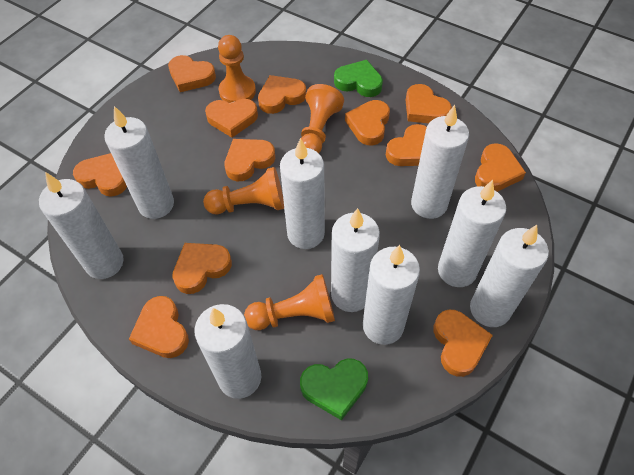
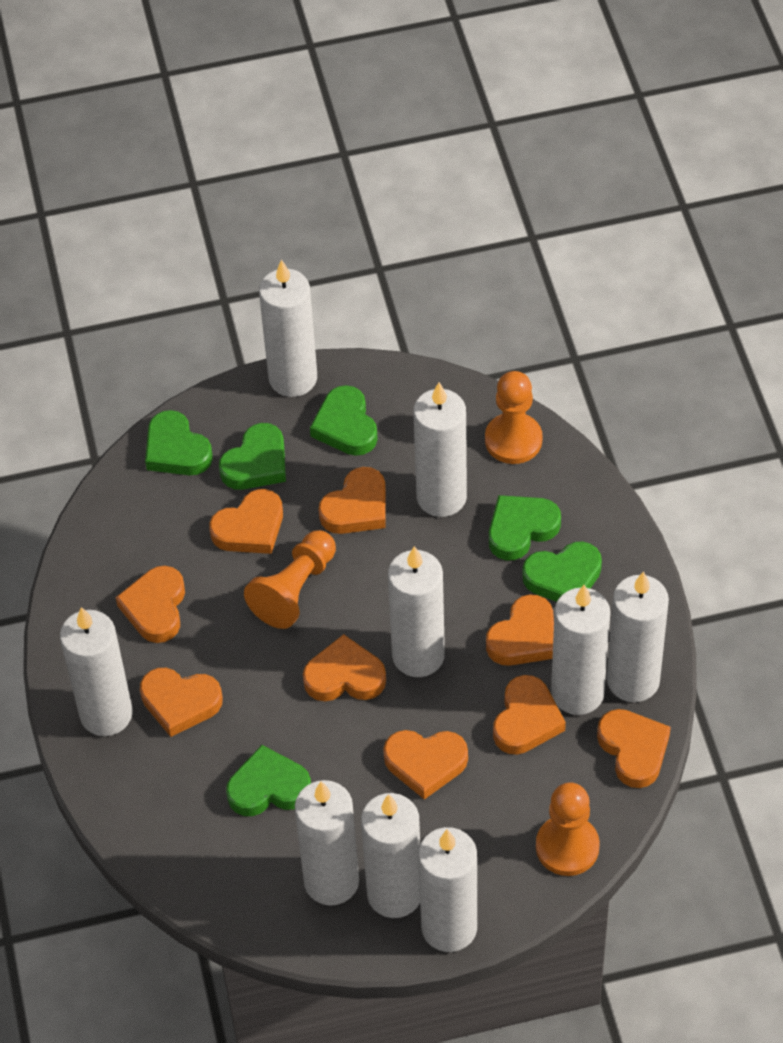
green heart: 2 -> 6
orange heart: 12 -> 9
orange pawn: 4 -> 3

